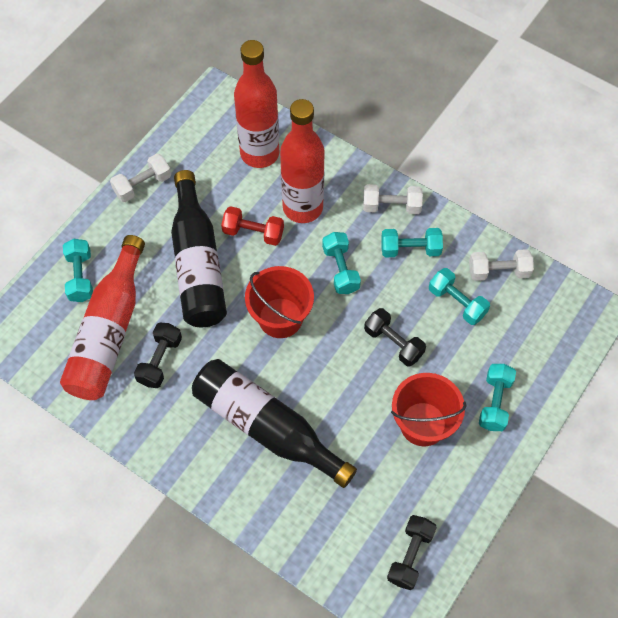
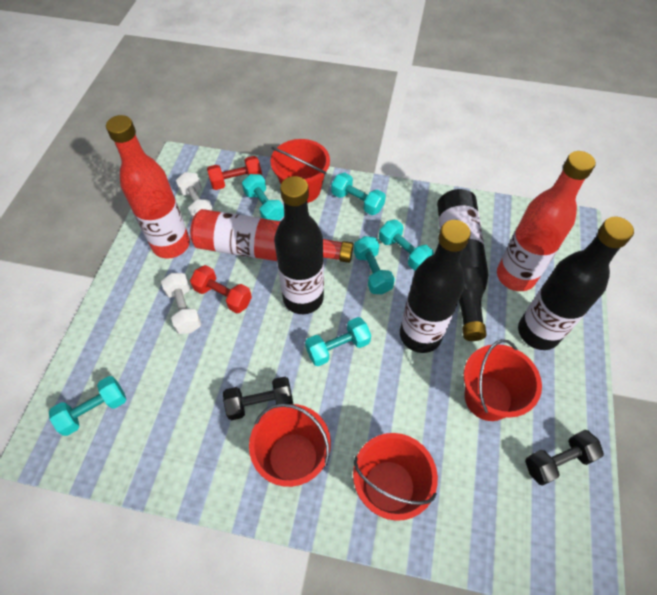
black bottle: 2 -> 4
black dumbbell: 3 -> 2
red bucket: 2 -> 4
red dumbbell: 1 -> 2
turquoise dumbbell: 5 -> 6
white dumbbell: 3 -> 2

